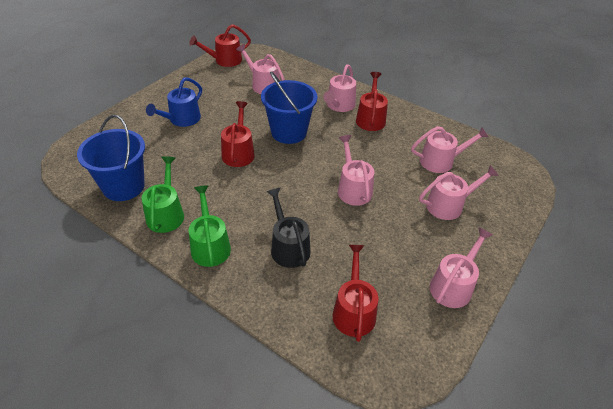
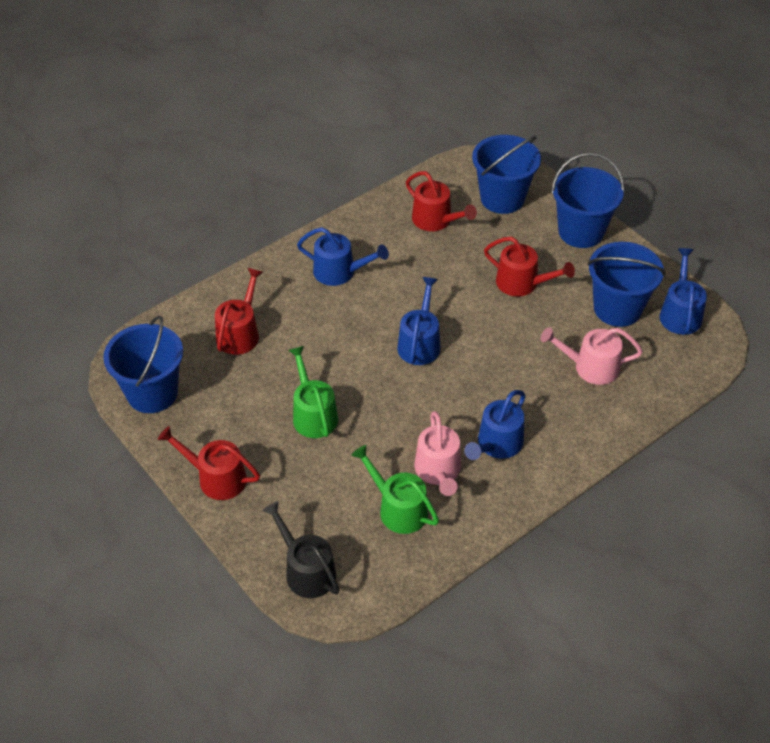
blue bucket: 2 -> 4
blue watering can: 1 -> 4
pink watering can: 6 -> 2

